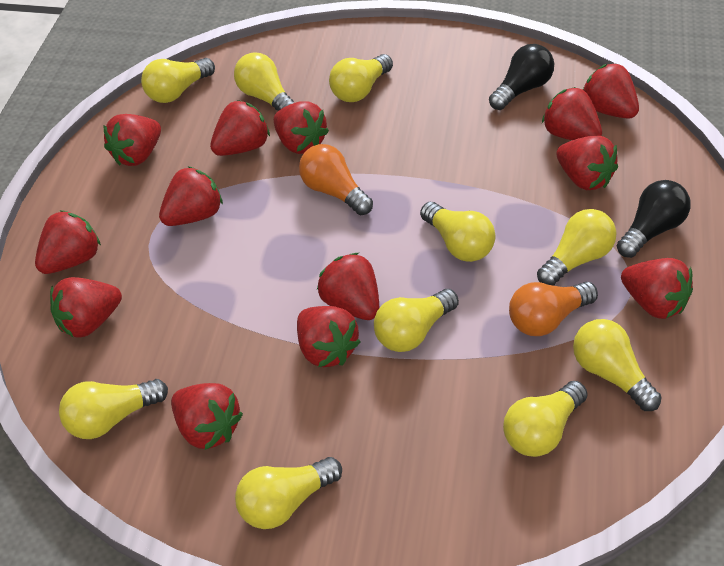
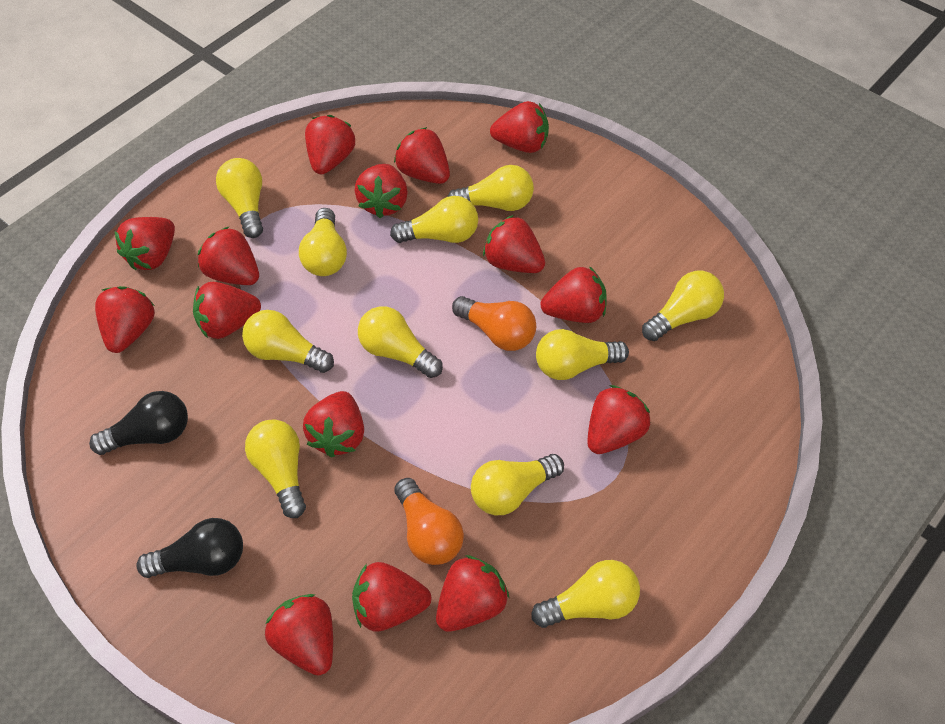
red strawberry: 13 -> 15
yellow light bulb: 10 -> 11

